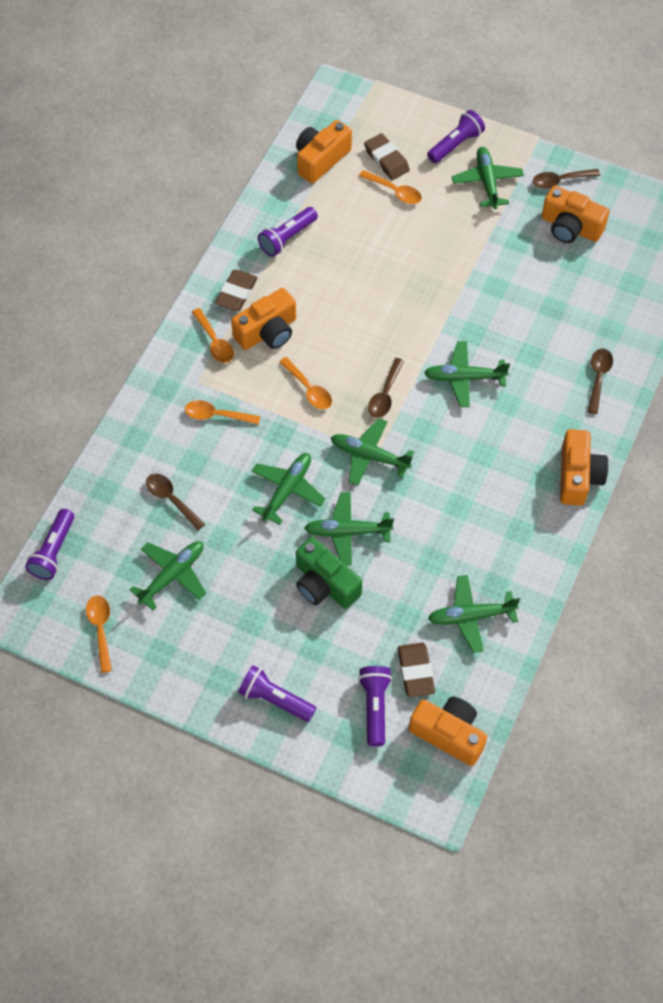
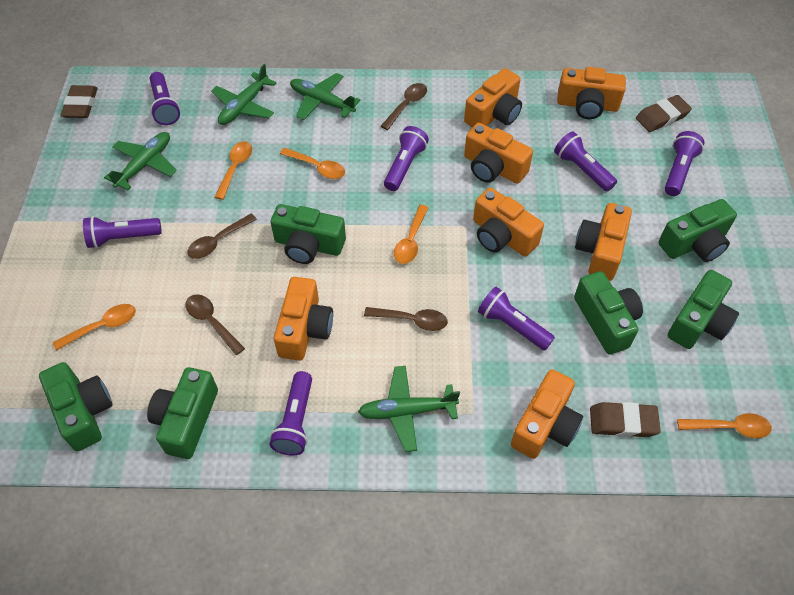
green camera: 1 -> 6
green plane: 7 -> 4
orange camera: 5 -> 7
purple flashlight: 5 -> 7

